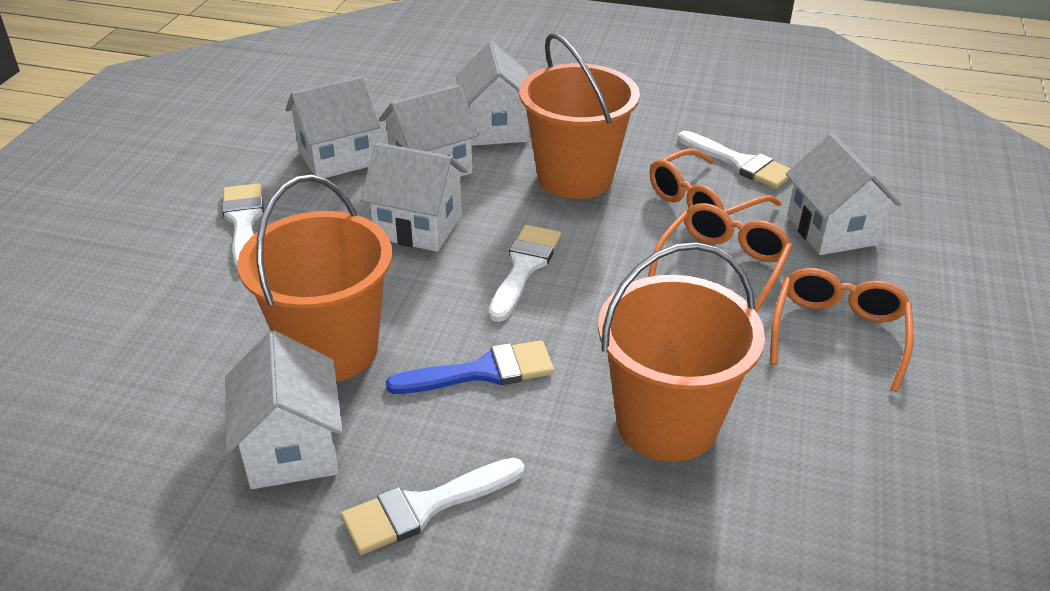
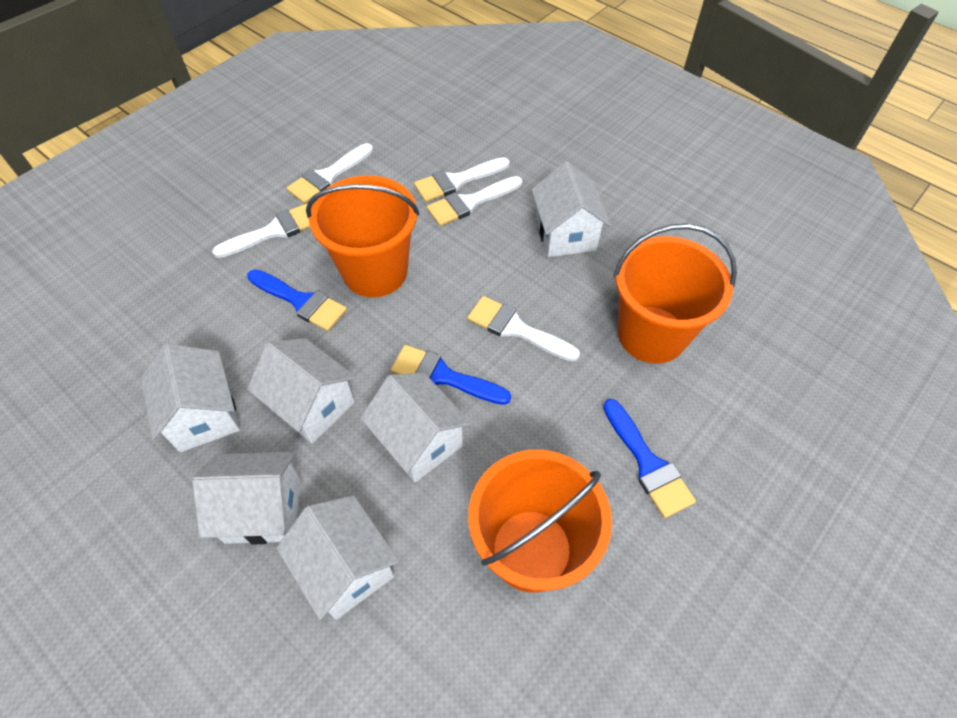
blue brush: 1 -> 3
orange glasses: 3 -> 0
white brush: 4 -> 5

